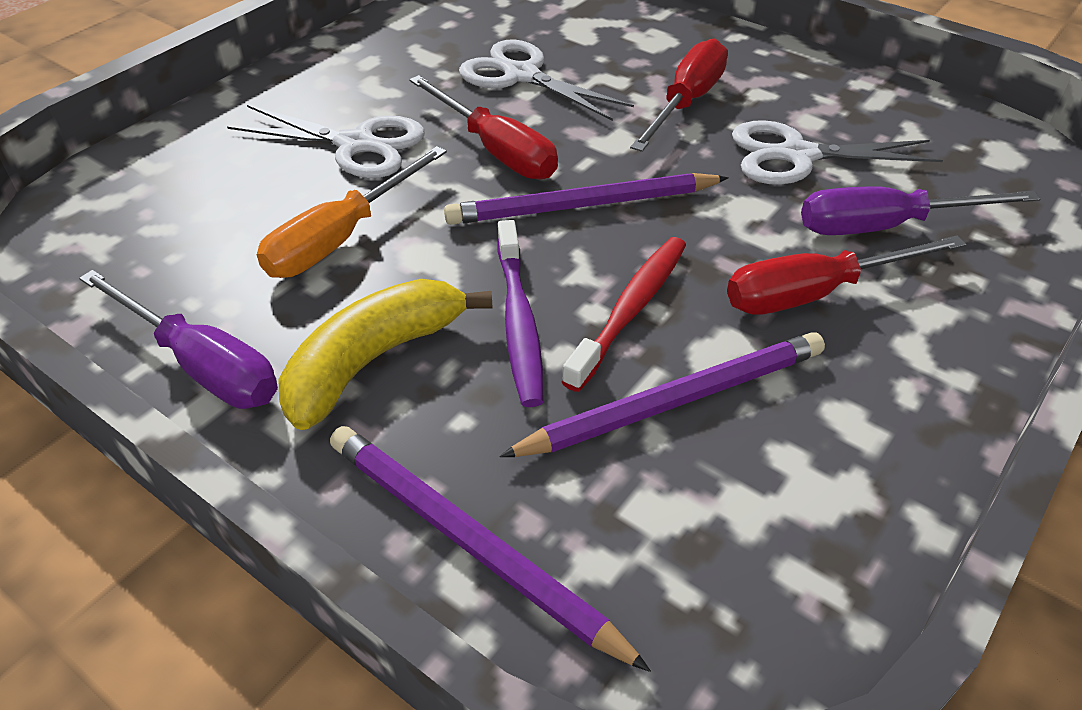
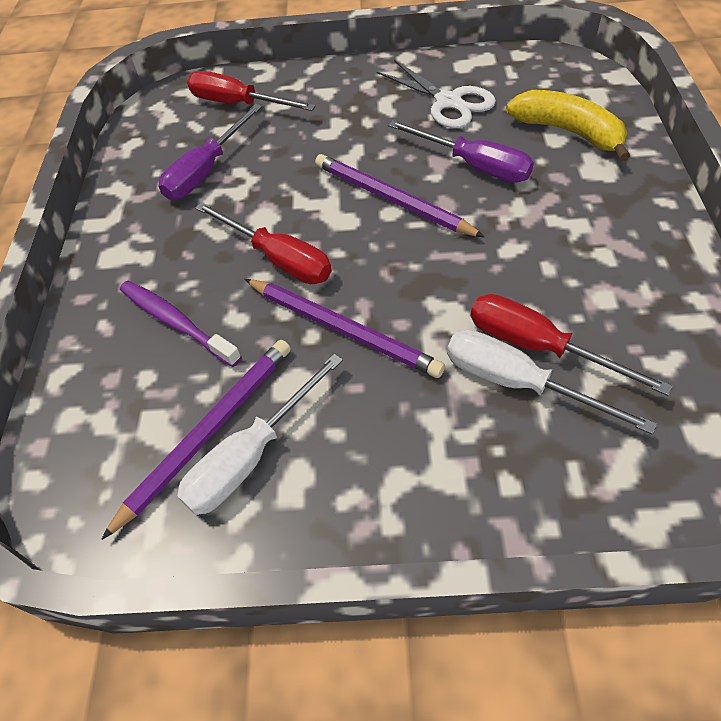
orange screwdriver: 1 -> 0
red toothbrush: 1 -> 0
white scissors: 3 -> 1
white screwdriver: 0 -> 2

